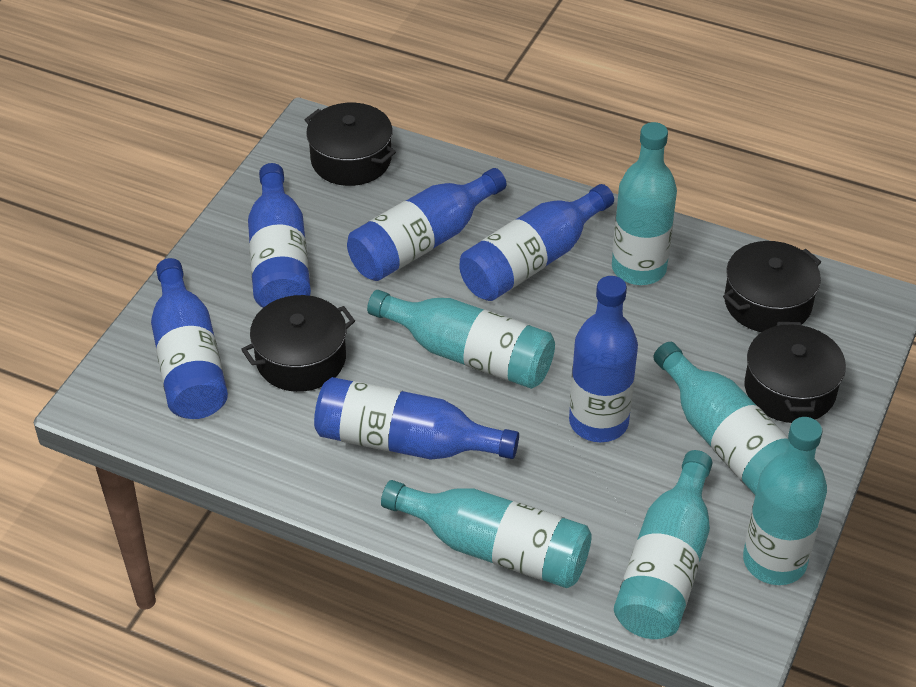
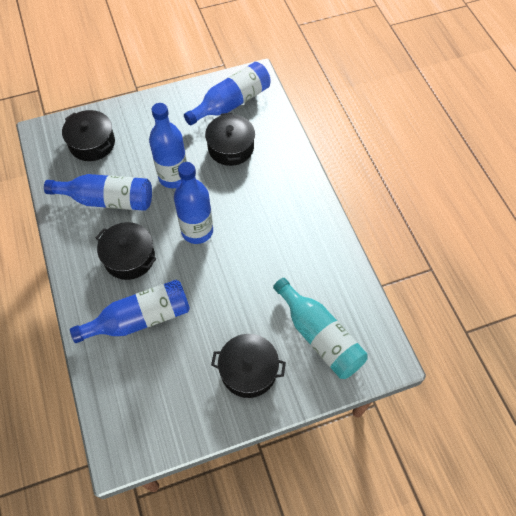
blue bottle: 6 -> 5
turquoise bottle: 6 -> 1

